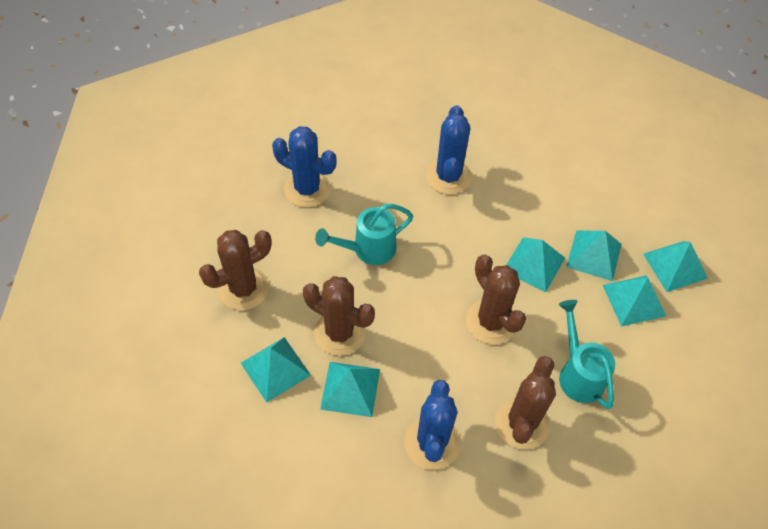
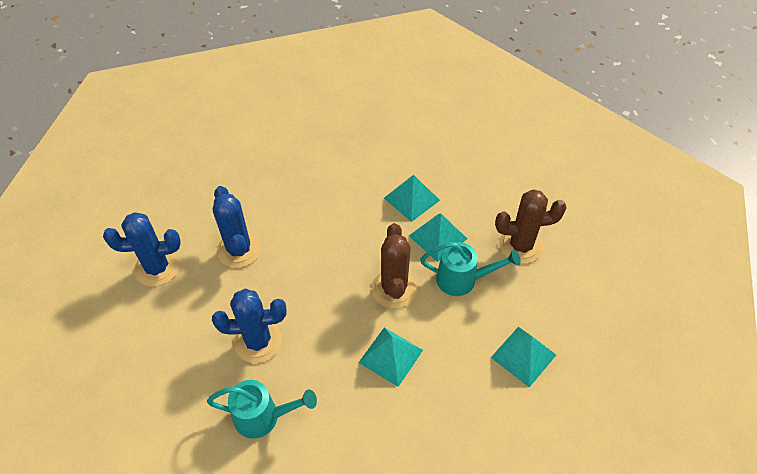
brown cactus: 4 -> 2
turquoise pyramid: 6 -> 4

